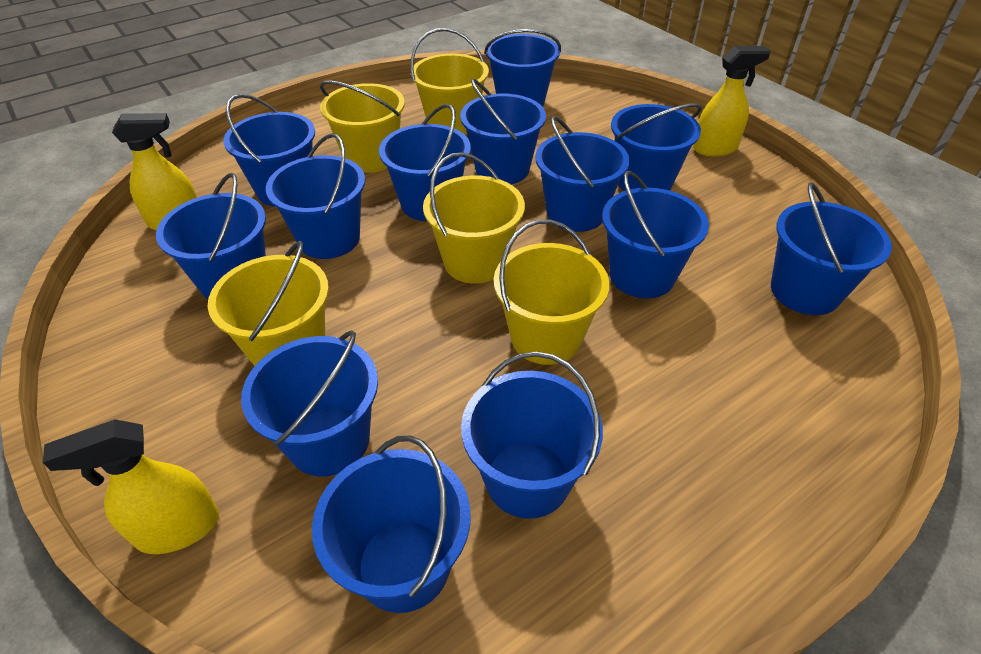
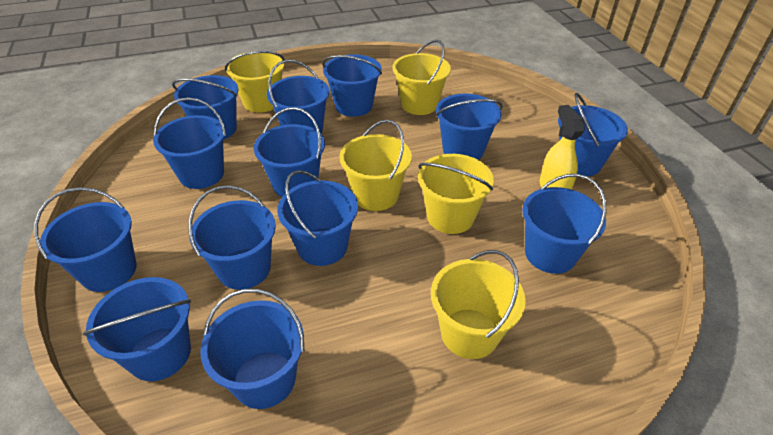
yellow spray bottle: 3 -> 1

